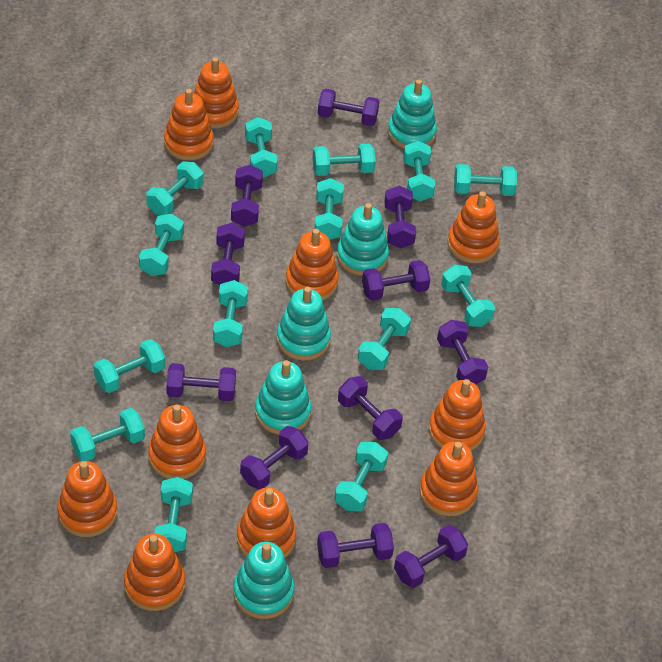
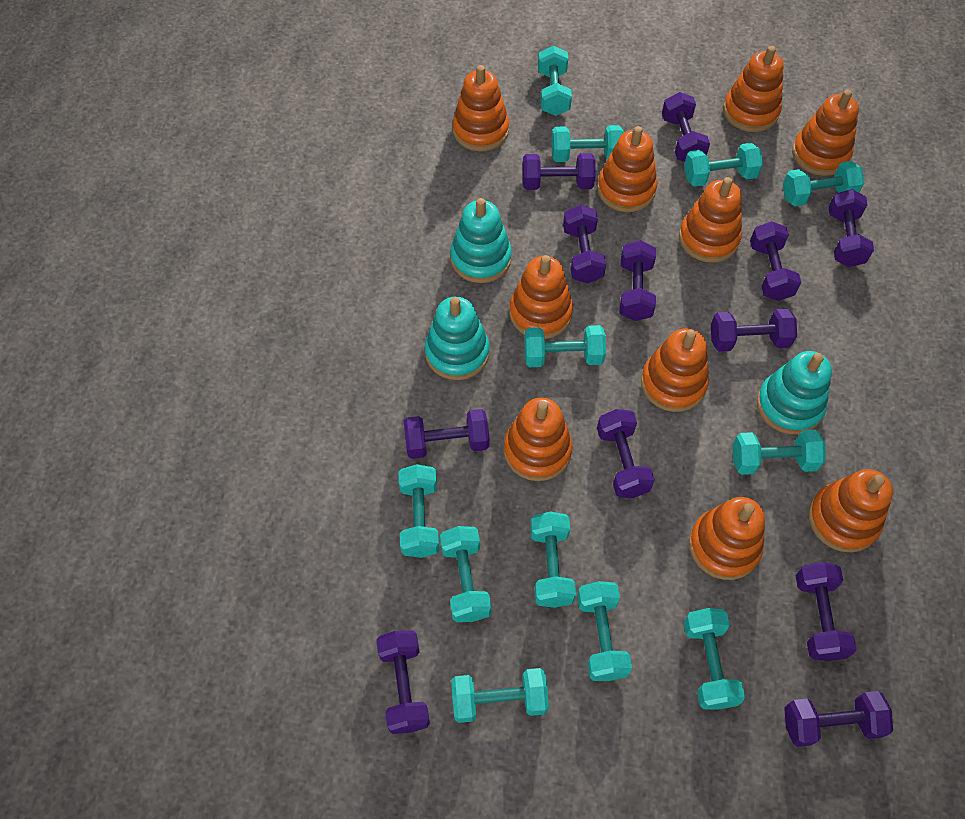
purple dumbbell: 11 -> 12
turquoise dumbbell: 14 -> 12
turquoise stacking toy: 5 -> 3

